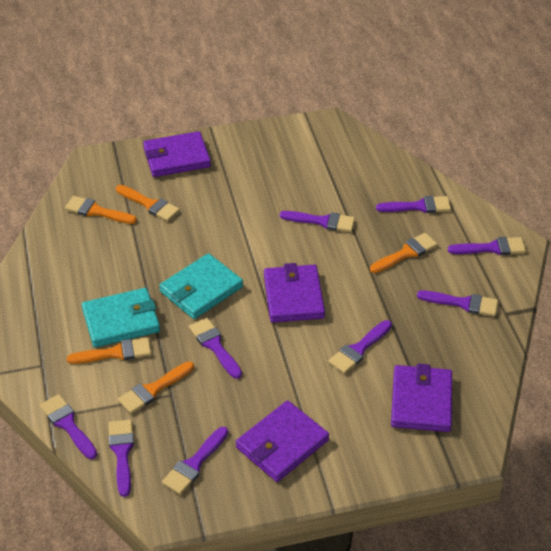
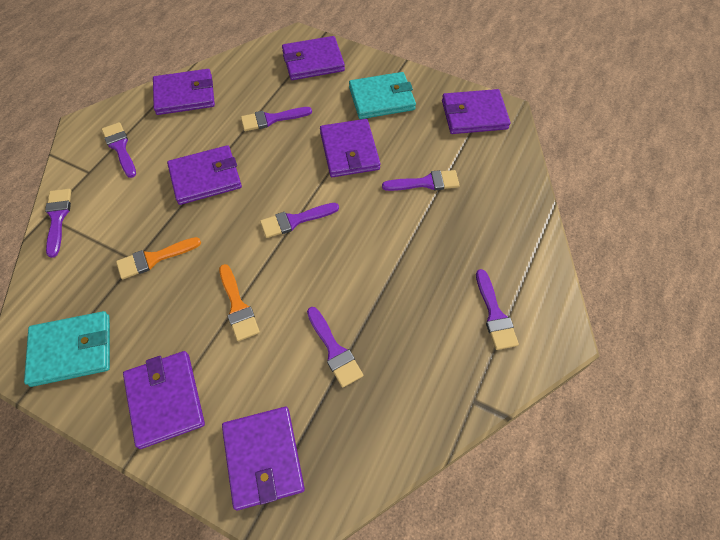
orange brush: 5 -> 2
purple brush: 9 -> 7
purple wallet: 4 -> 7

